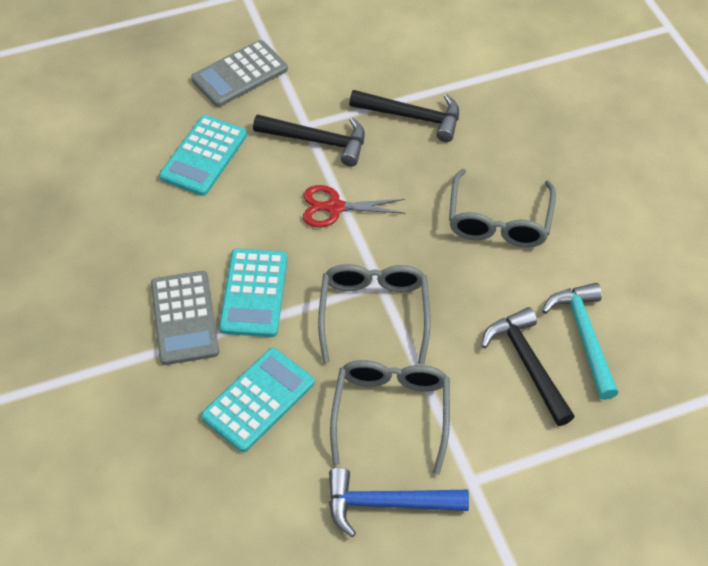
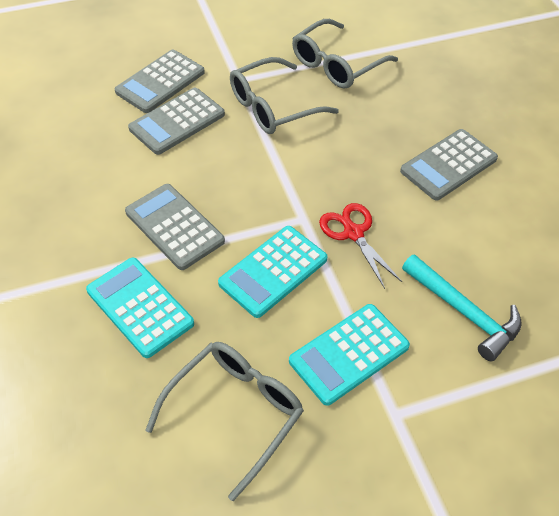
black hammer: 3 -> 0
blue hammer: 1 -> 0
grey calculator: 2 -> 4

